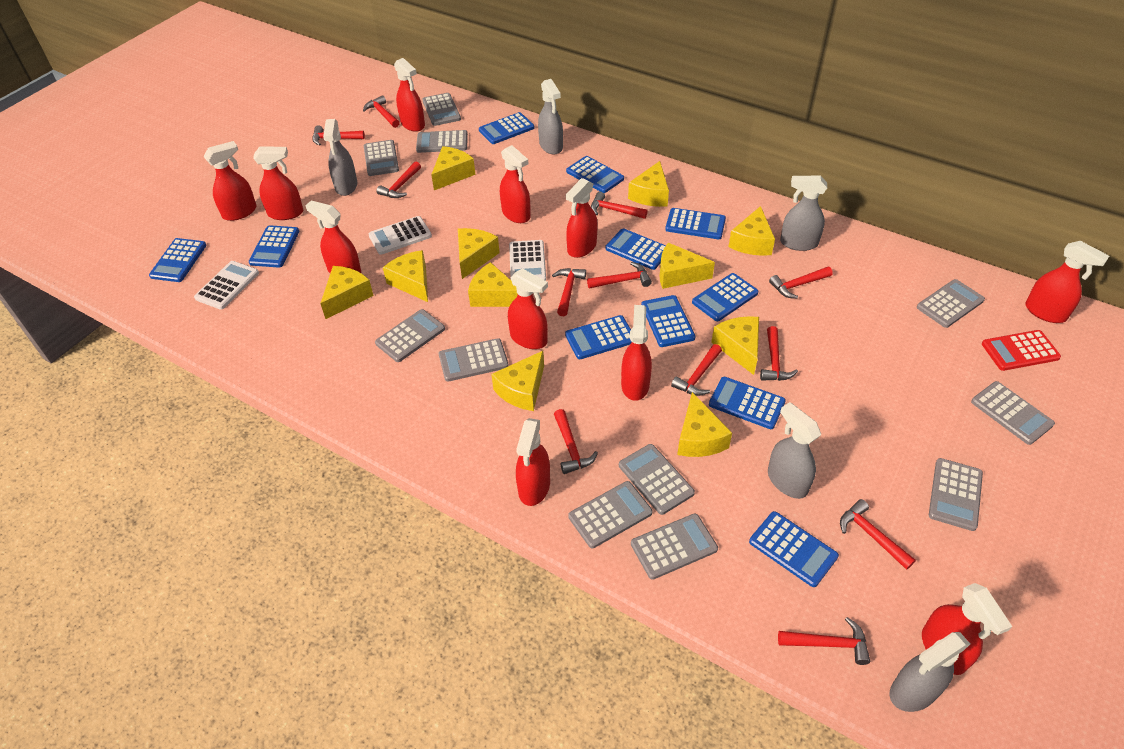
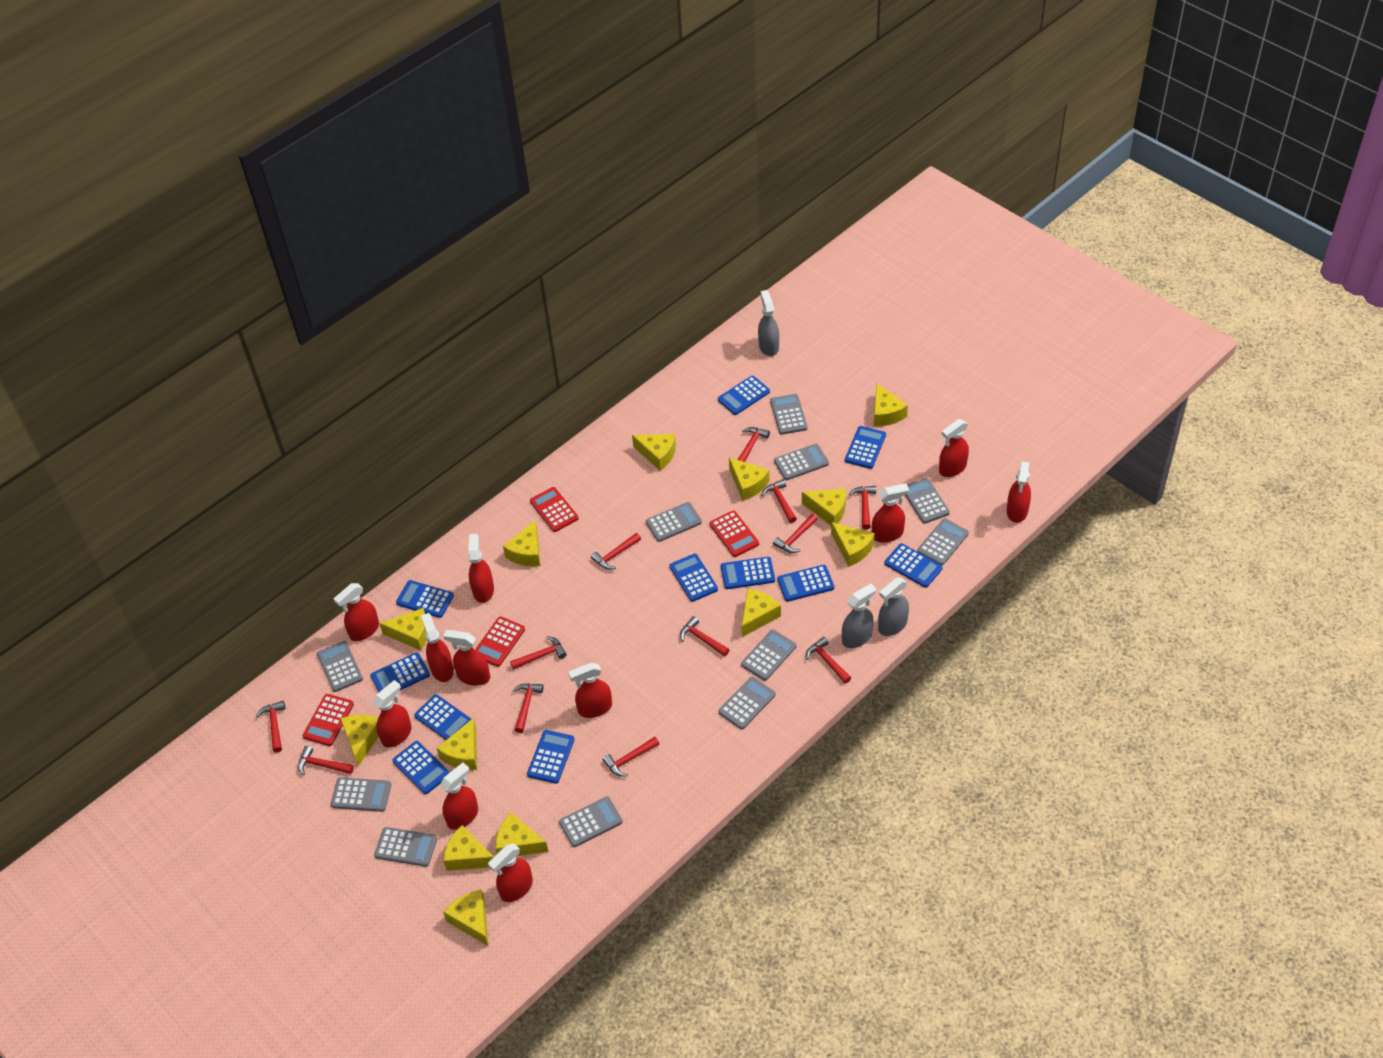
grey spray bottle: 5 -> 3
red calculator: 1 -> 4
white calculator: 3 -> 0
yellow cheese: 11 -> 13

